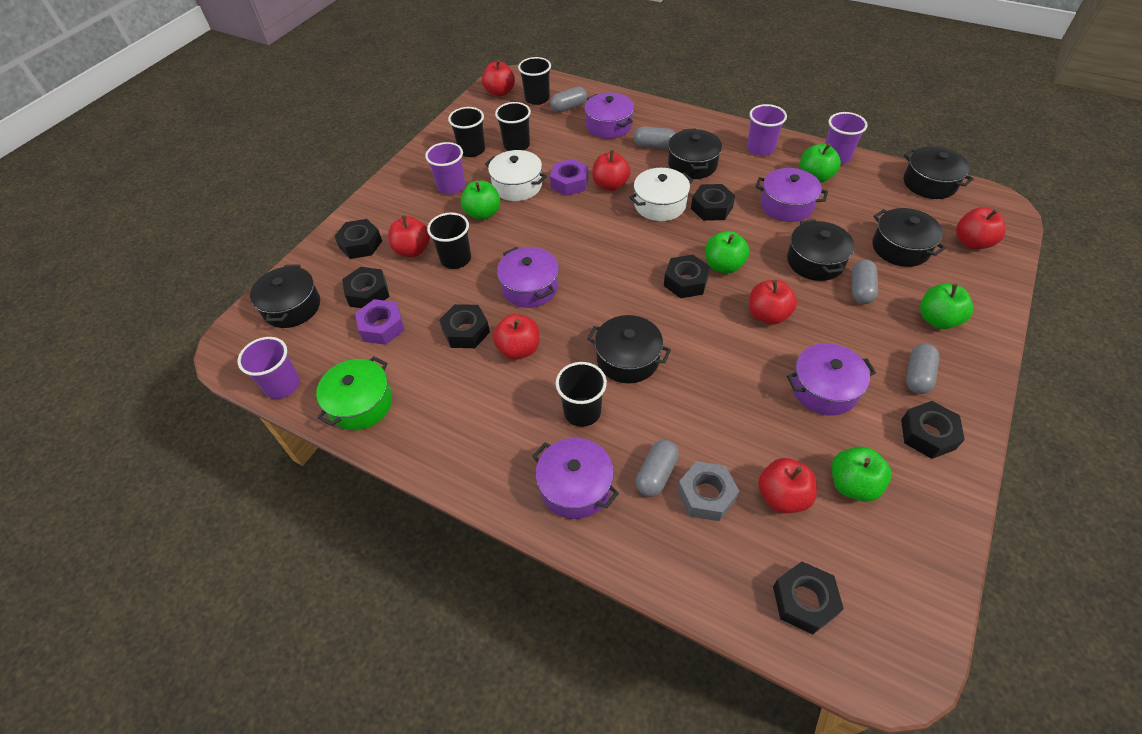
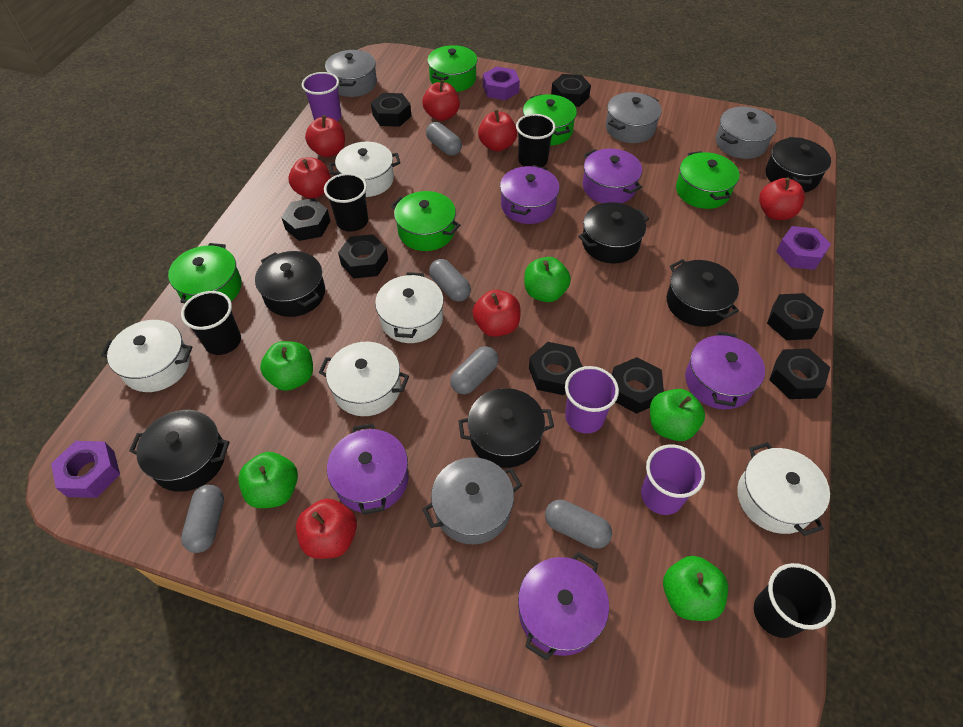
black cup: 5 -> 4
black nut: 7 -> 8
green pot: 1 -> 5
grey nut: 1 -> 0
grey pot: 0 -> 4
purple cup: 4 -> 3
purple nut: 2 -> 3
white pot: 2 -> 5

